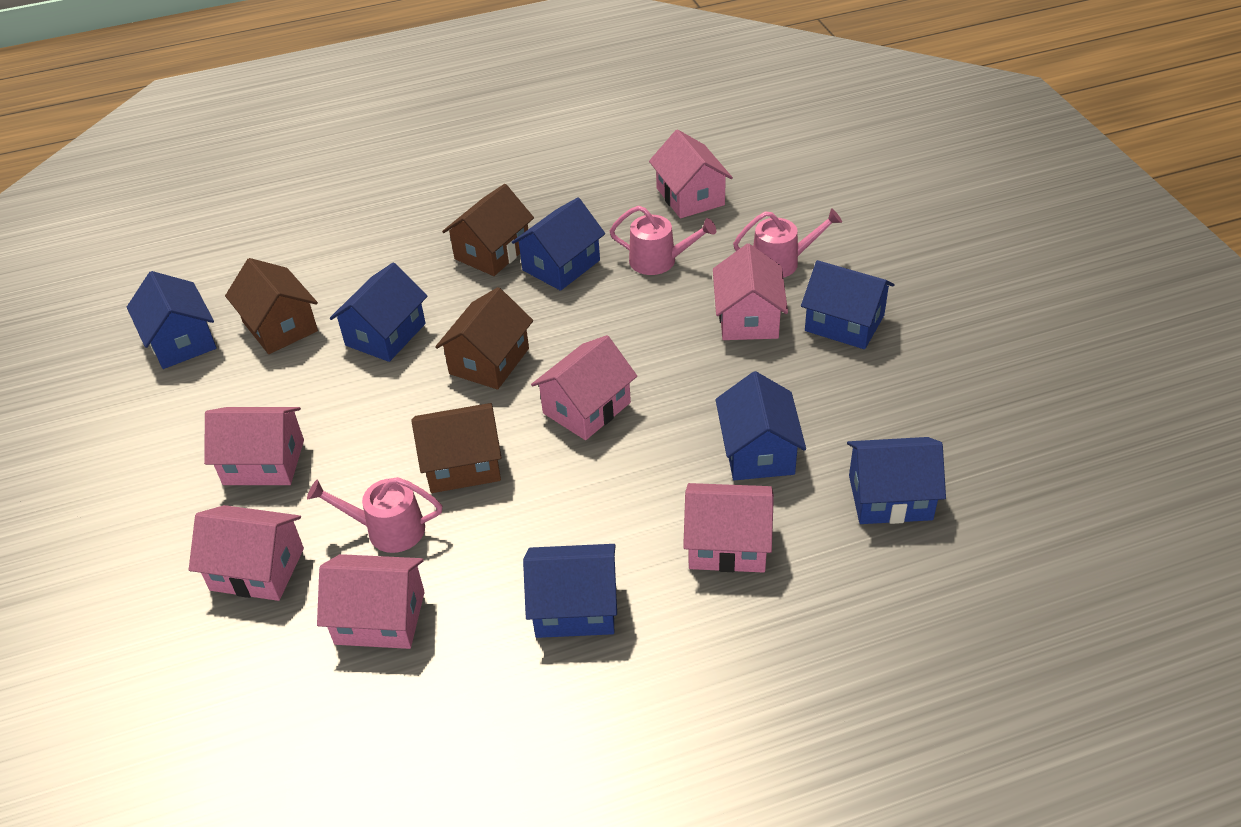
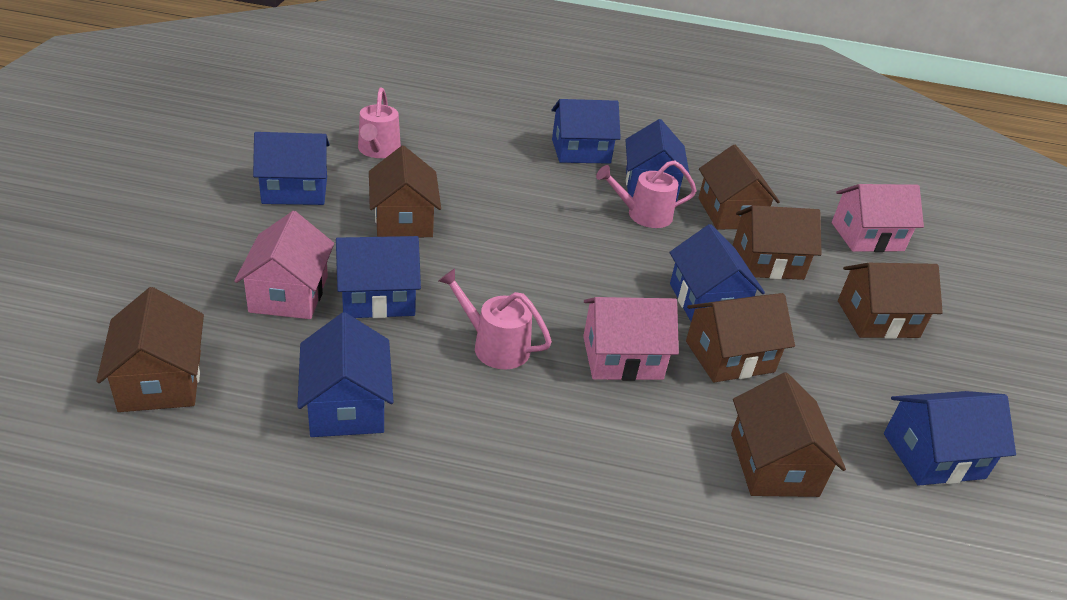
brown house: 4 -> 7
pink house: 7 -> 3

